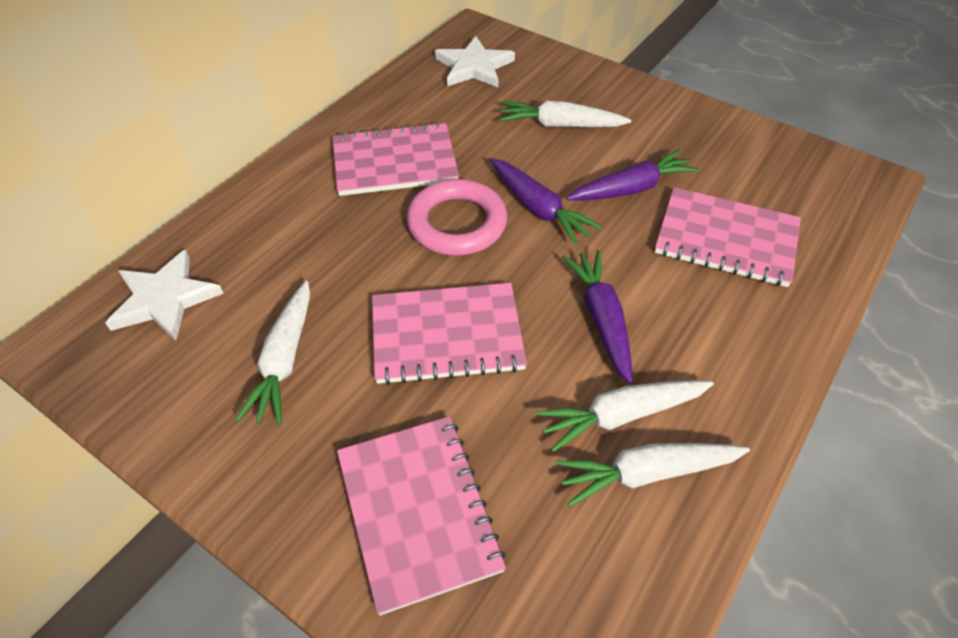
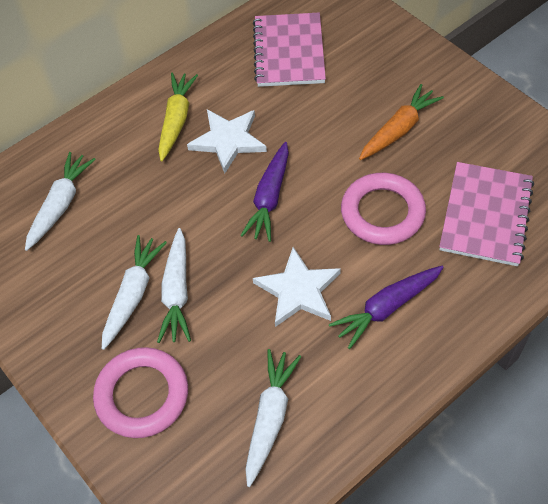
orange carrot: 0 -> 1
pink notebook: 4 -> 2
pink ring: 1 -> 2
purple carrot: 3 -> 2
yellow carrot: 0 -> 1

